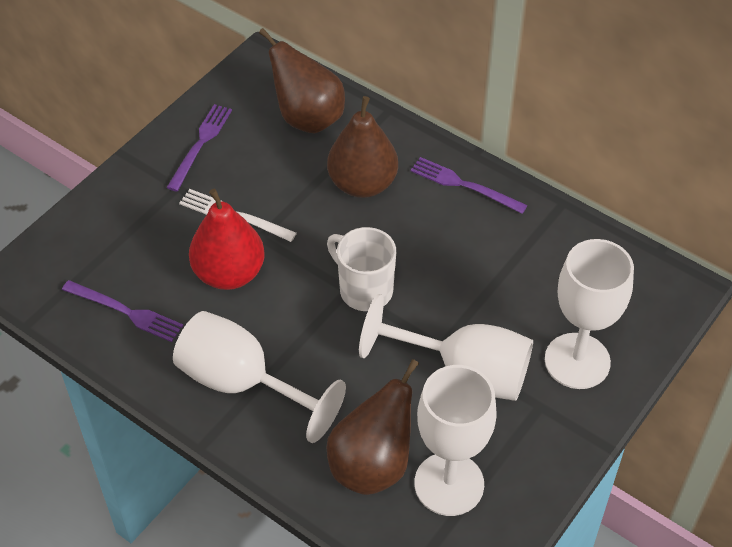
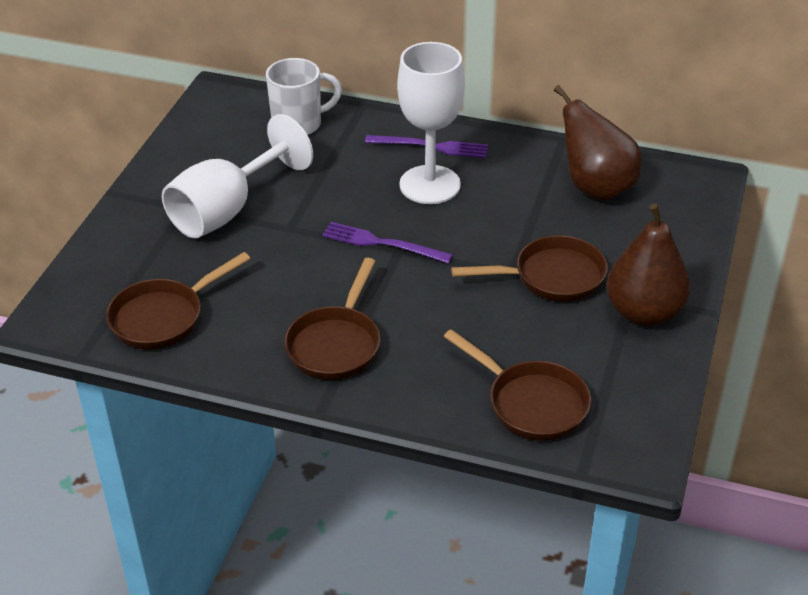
brown pan: 0 -> 4
brown pear: 3 -> 2
purple fork: 3 -> 2
red pear: 1 -> 0
white fork: 1 -> 0
white goblet: 4 -> 2

